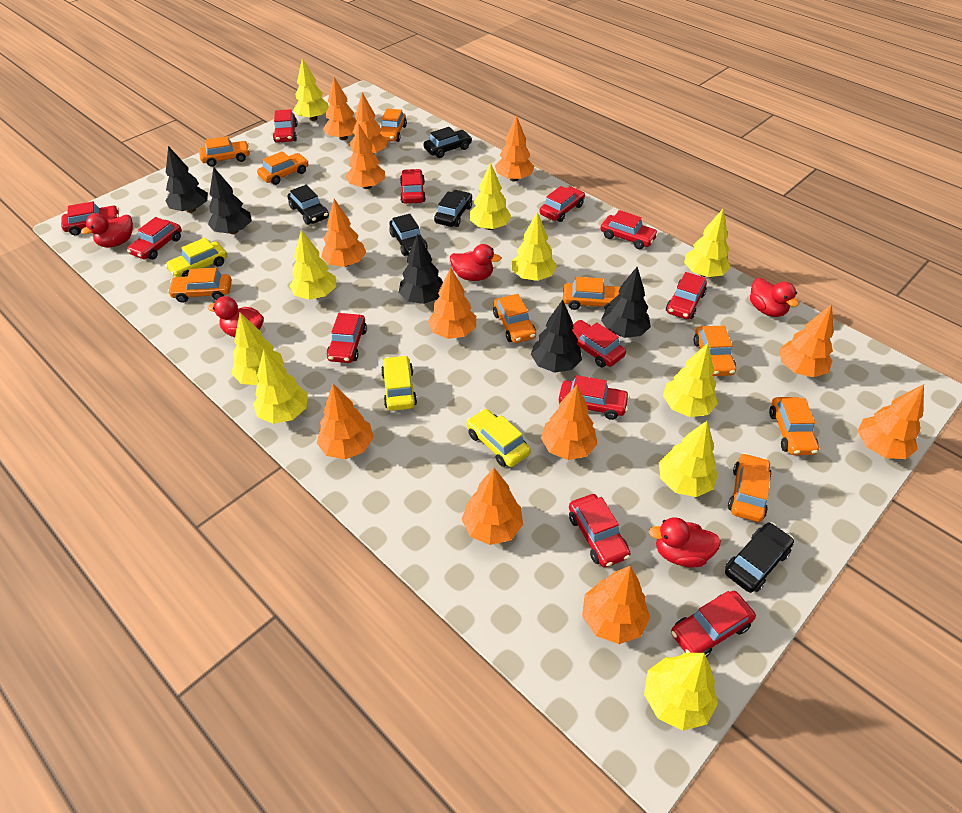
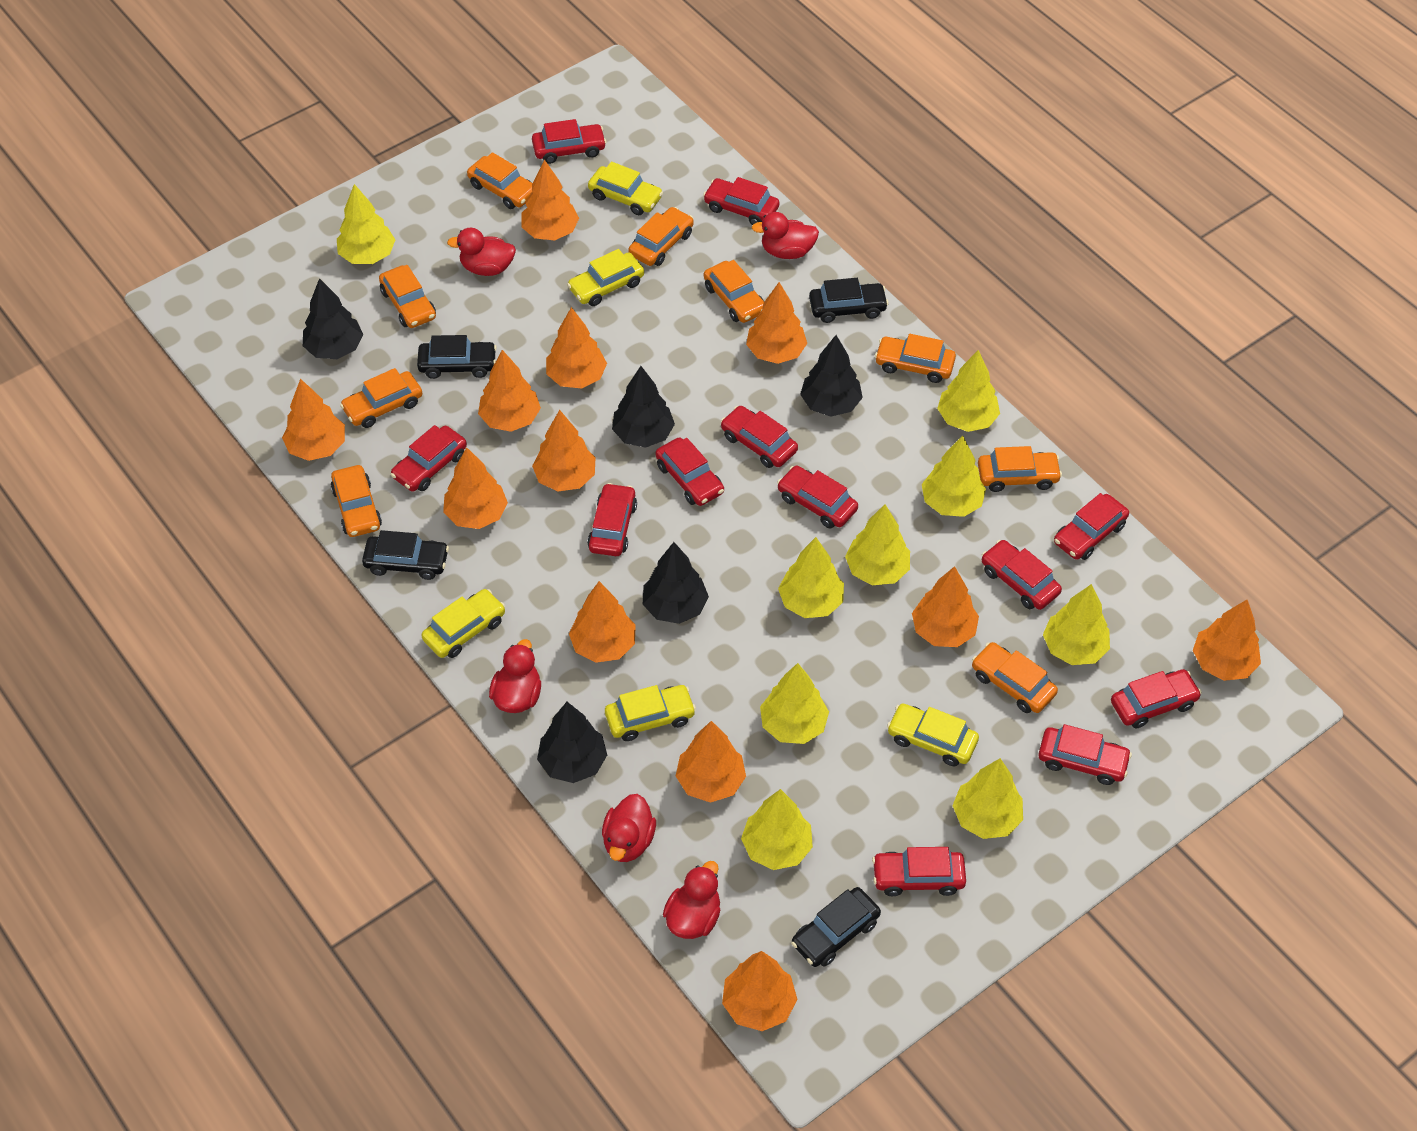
black car: 5 -> 4
yellow car: 3 -> 5
yellow tree: 10 -> 9

